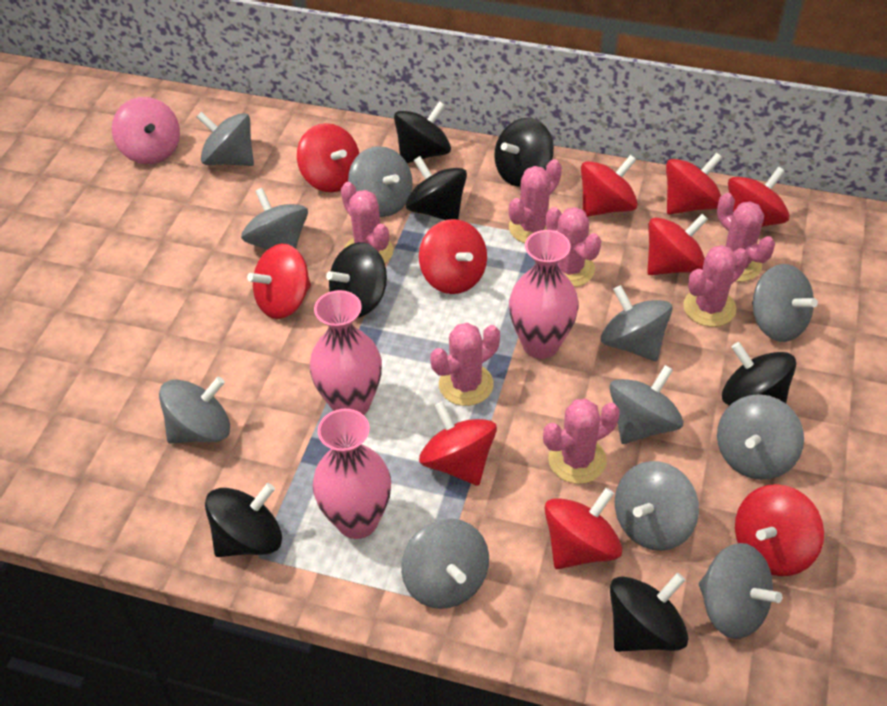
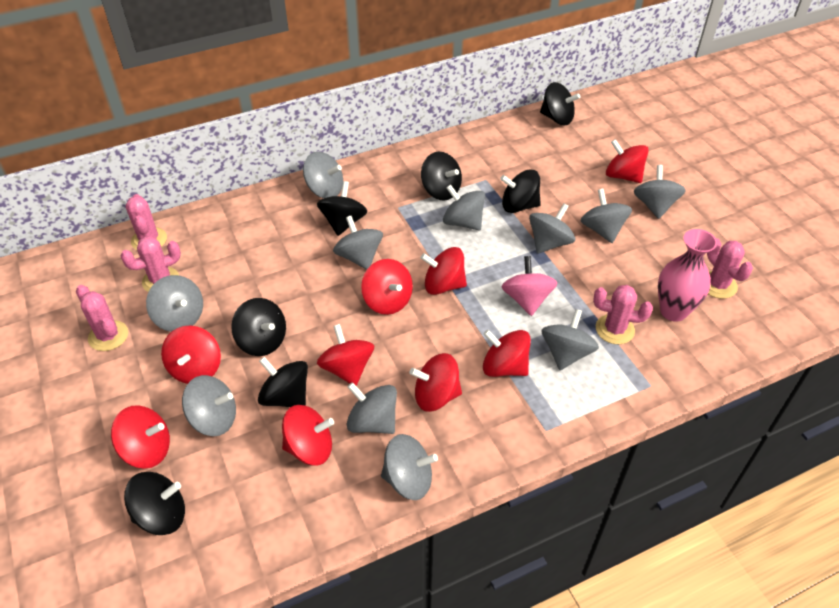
pink cactus: 7 -> 5
pink vase: 3 -> 1
red spinning top: 10 -> 9

